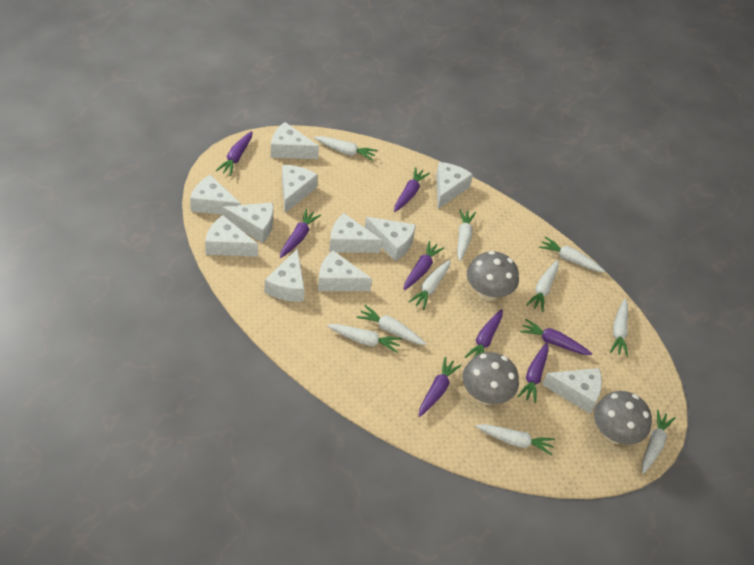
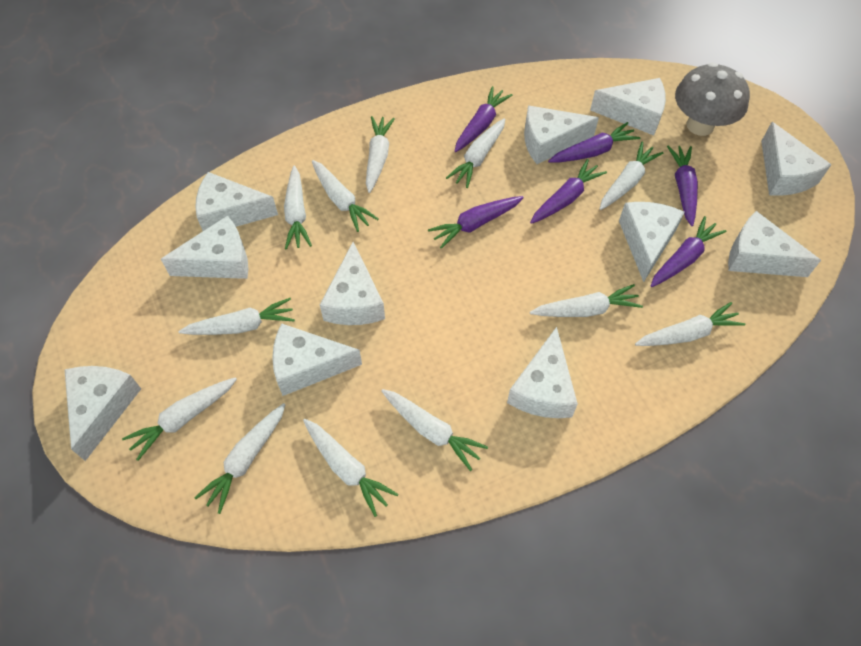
grey mushroom: 3 -> 1
purple carrot: 8 -> 6
white carrot: 10 -> 12

